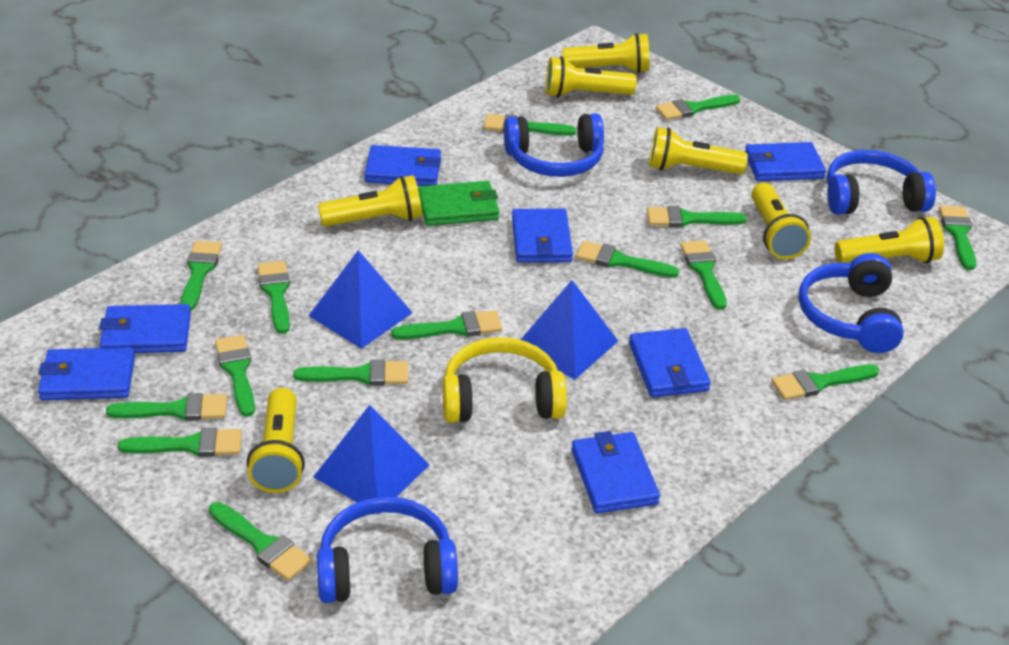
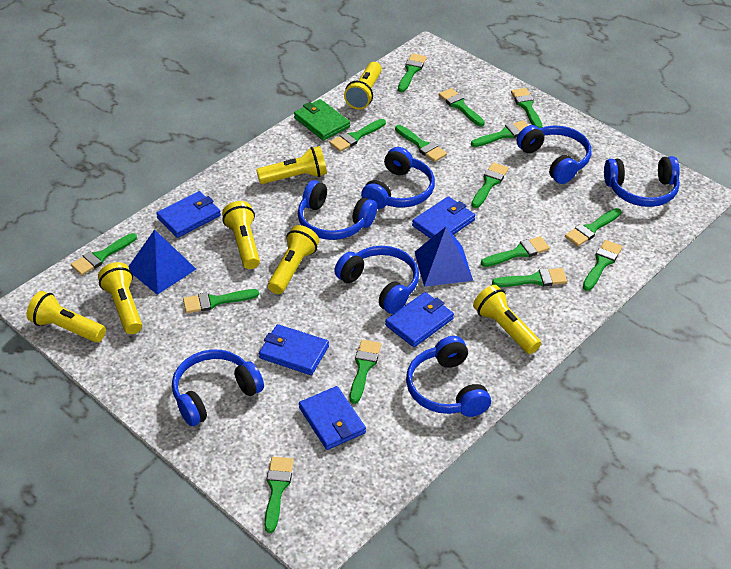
blue headphones: 4 -> 7
blue pyramid: 3 -> 2
blue wallet: 7 -> 5
yellow headphones: 1 -> 0

